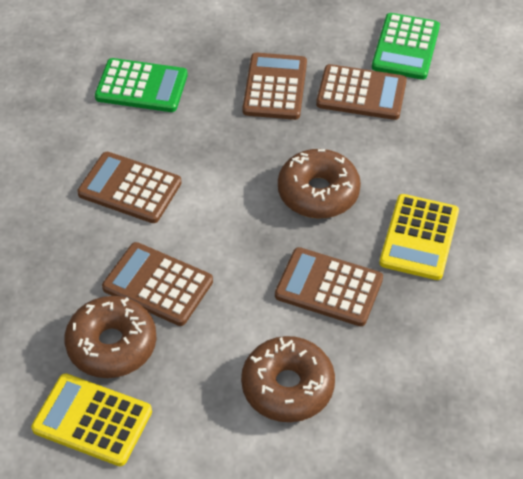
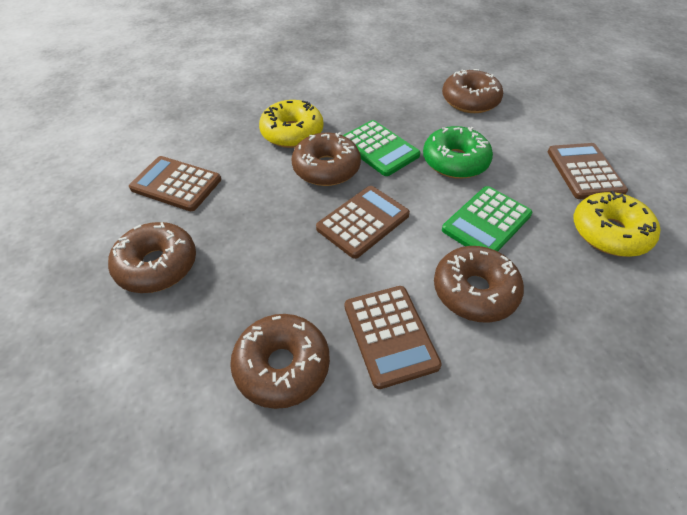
brown calculator: 5 -> 4
brown donut: 3 -> 5
green donut: 0 -> 1
yellow calculator: 2 -> 0
yellow donut: 0 -> 2

